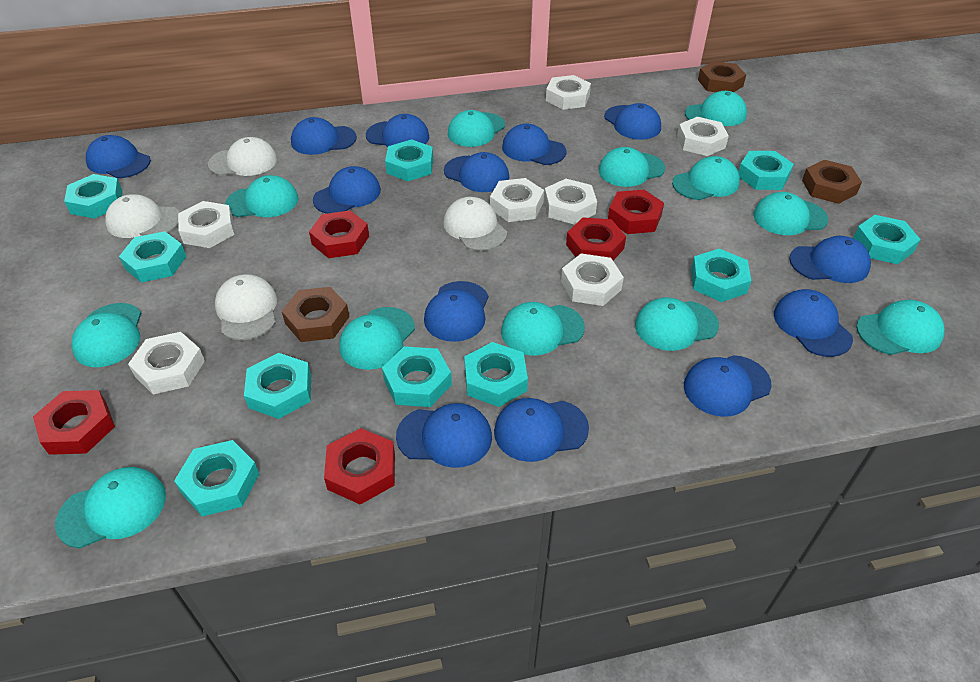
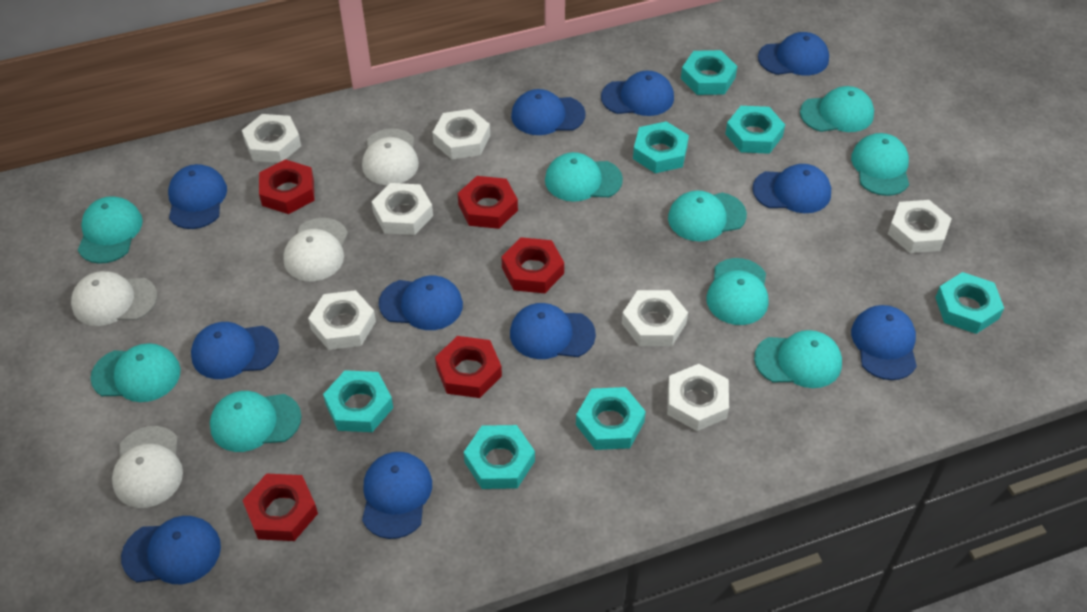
blue cap: 13 -> 11
brown nut: 3 -> 0
turquoise cap: 12 -> 9
turquoise nut: 10 -> 7

